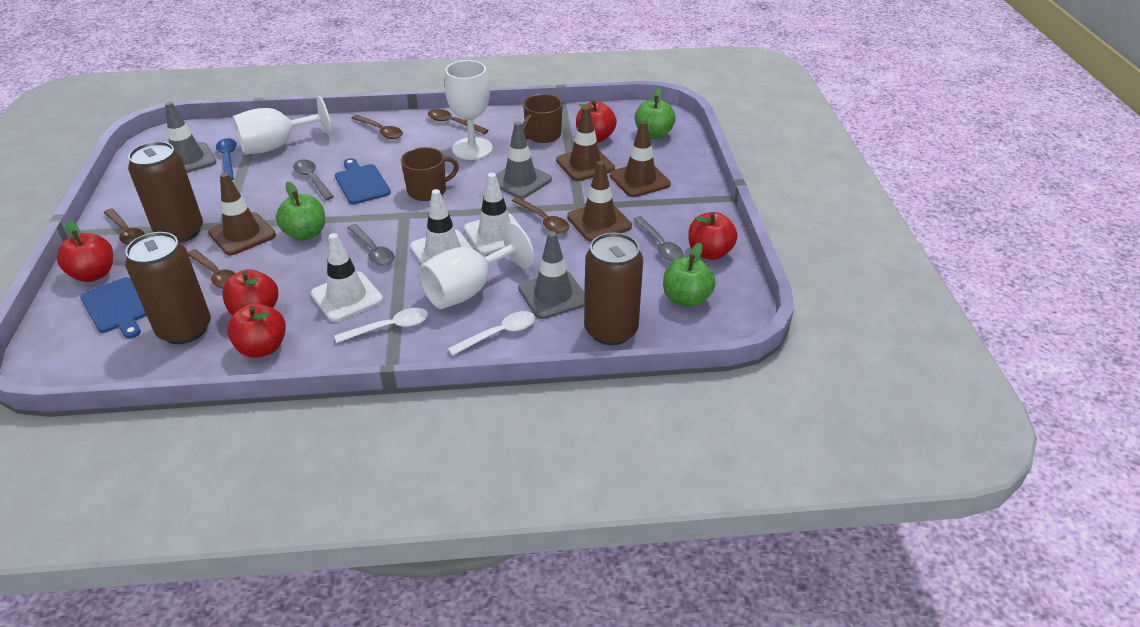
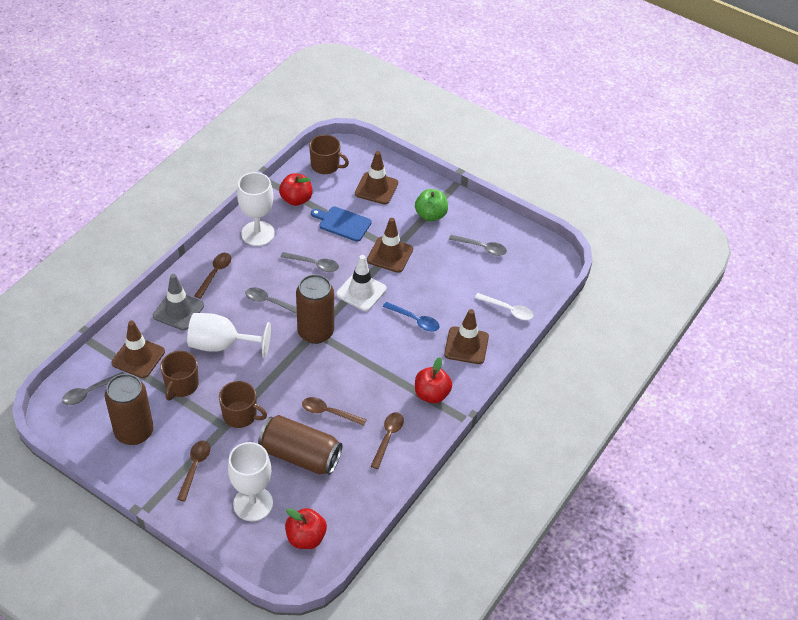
blue cutting board: 2 -> 1
brown mug: 2 -> 3
brown spoon: 5 -> 4
green apple: 3 -> 1
grey spoon: 3 -> 4
grey traffic cone: 3 -> 1
red apple: 5 -> 3
white spoon: 2 -> 1
white traffic cone: 3 -> 1

